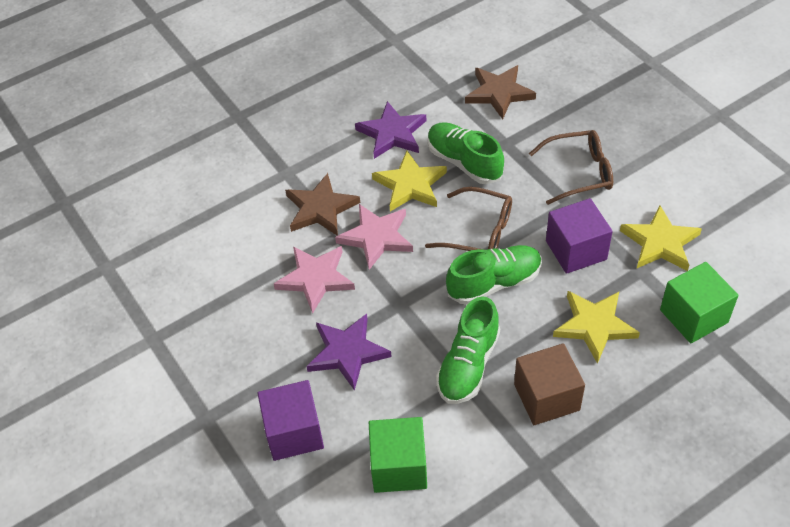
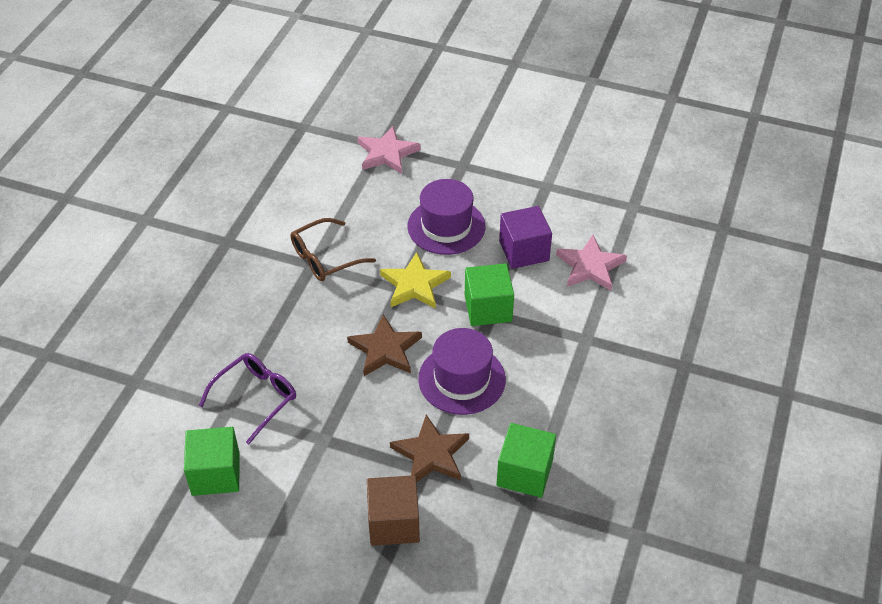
brown glasses: 2 -> 1
green cube: 2 -> 3
green shoe: 3 -> 0
purple cube: 2 -> 1
purple glasses: 0 -> 1
purple hat: 0 -> 2
purple star: 2 -> 0
yellow star: 3 -> 1

